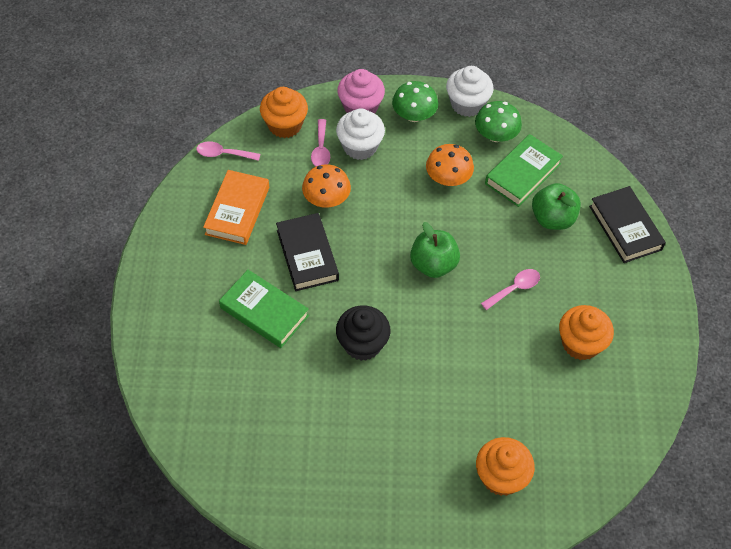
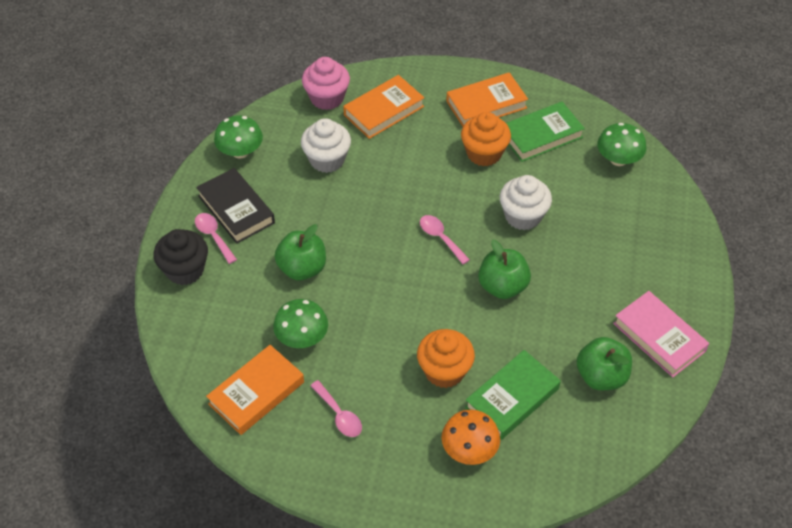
black book: 2 -> 1
green apple: 2 -> 3
green mushroom: 2 -> 3
orange book: 1 -> 3
orange cupcake: 3 -> 2
orange mushroom: 2 -> 1
pink book: 0 -> 1

